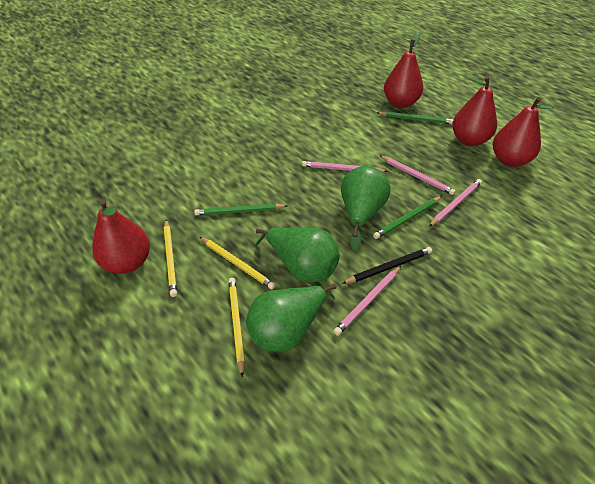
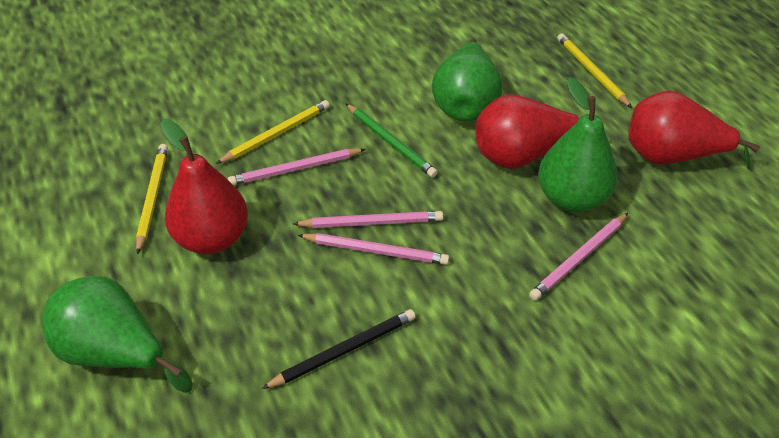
green pencil: 3 -> 1
red pear: 4 -> 3

